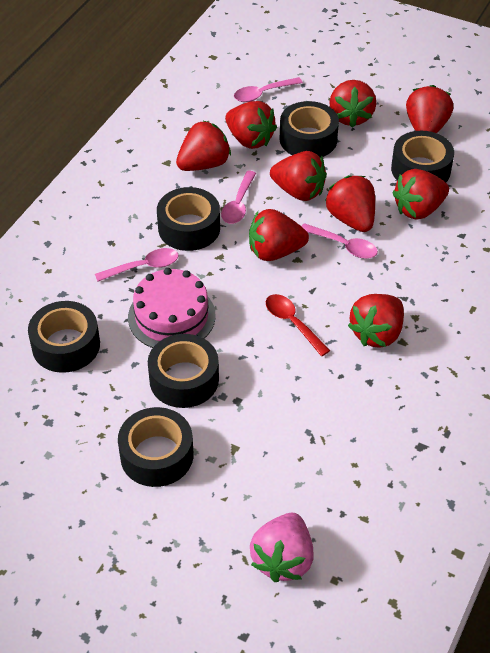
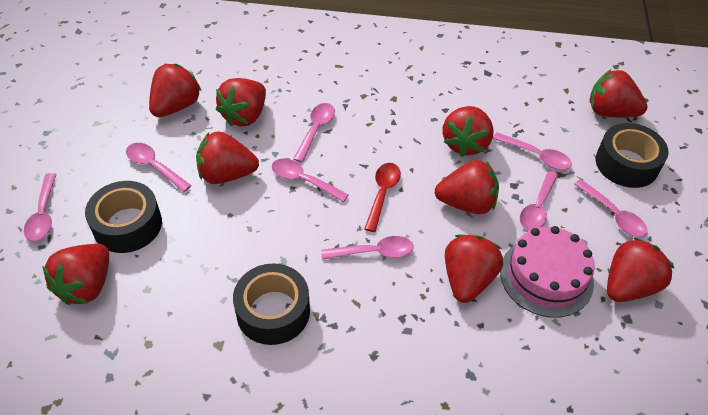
black tape: 6 -> 3
pink spoon: 4 -> 8
pink strawberry: 1 -> 0

